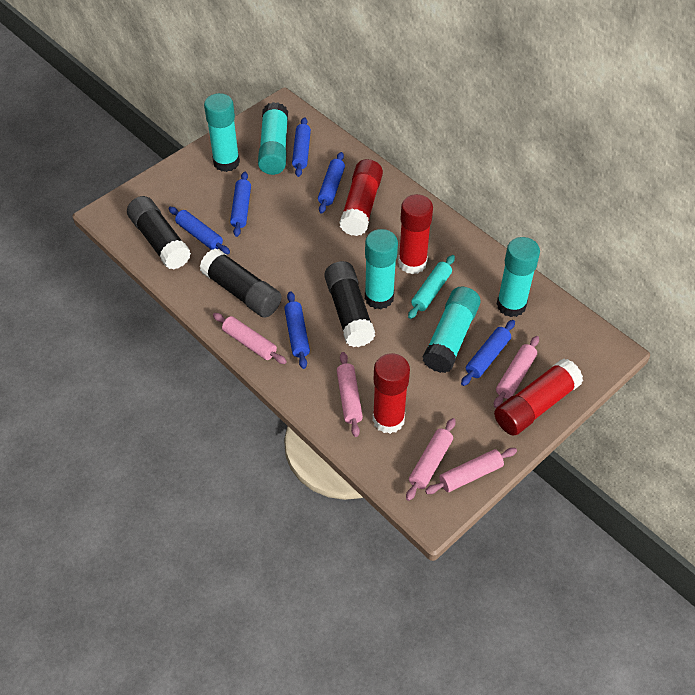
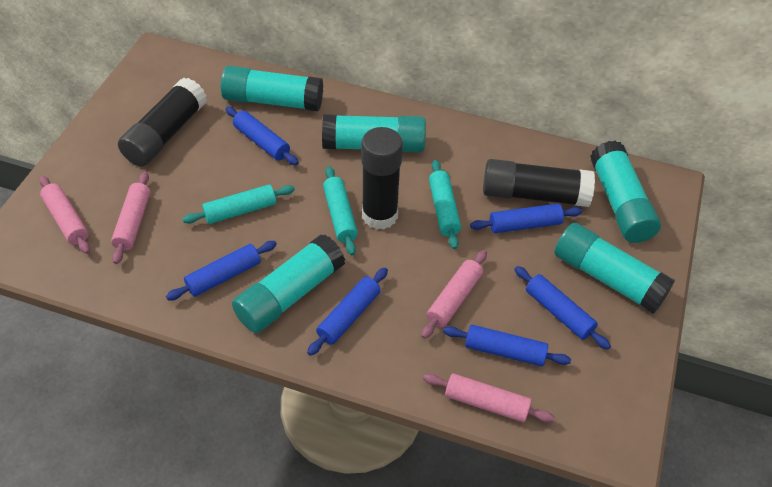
pink rolling pin: 5 -> 4
red glue stick: 4 -> 0
turquoise rolling pin: 1 -> 3

